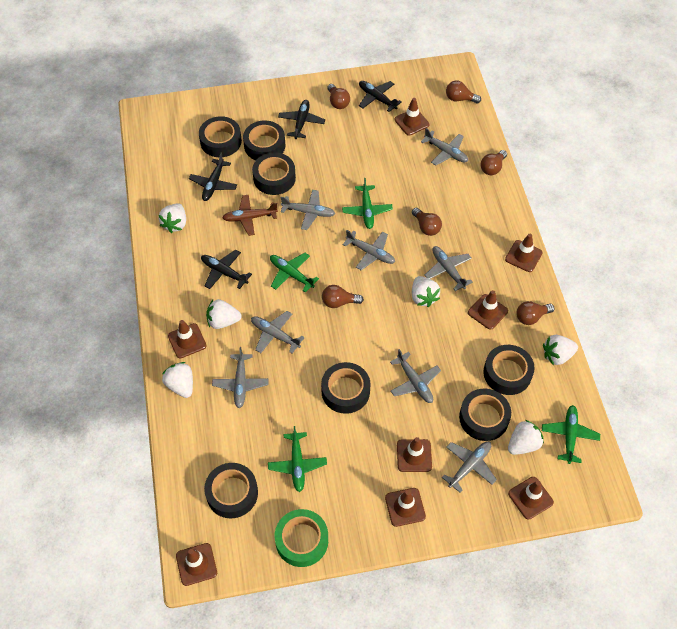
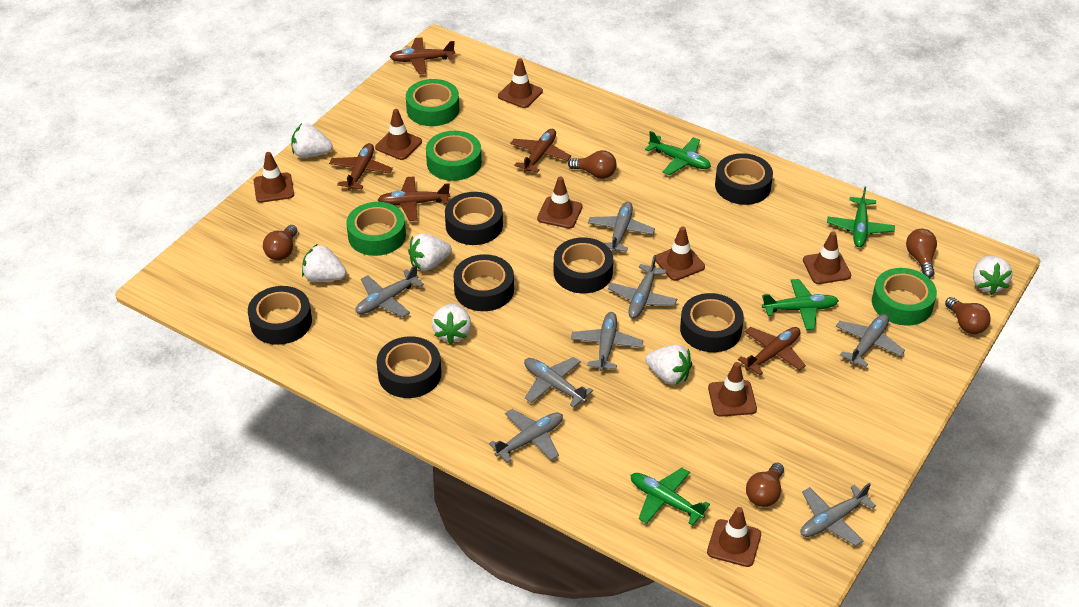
black plane: 4 -> 0
brown light bulb: 6 -> 5
brown plane: 1 -> 5
green tape: 1 -> 4

